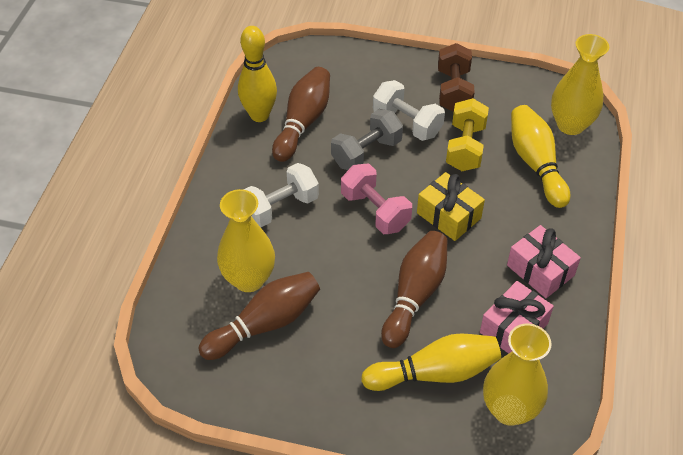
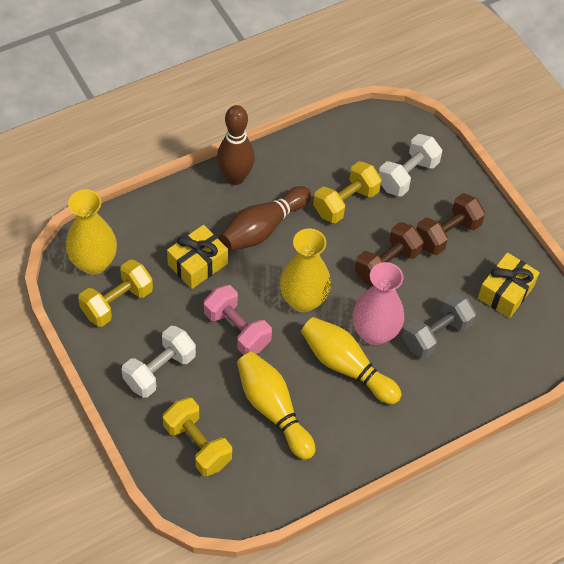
brown bowling pin: 3 -> 2
brown dumbbell: 1 -> 2
pink gift: 2 -> 0
pink vase: 0 -> 1
yellow bowling pin: 3 -> 2
yellow dumbbell: 1 -> 3
yellow gift: 1 -> 2
yellow vase: 3 -> 2

